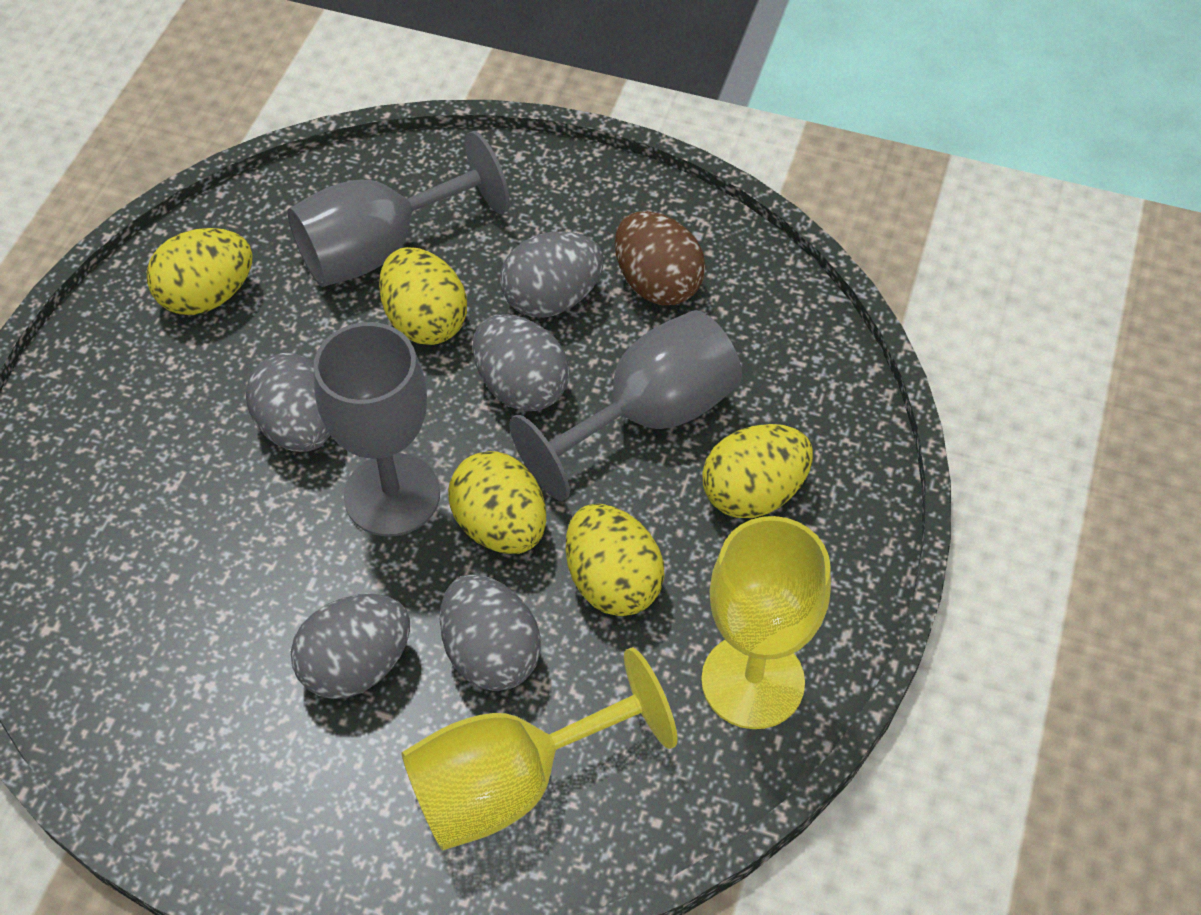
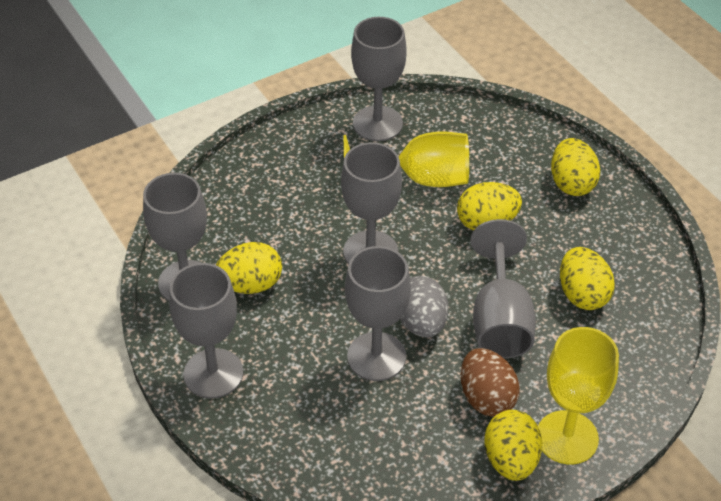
grey egg: 5 -> 1
grey goblet: 3 -> 6

